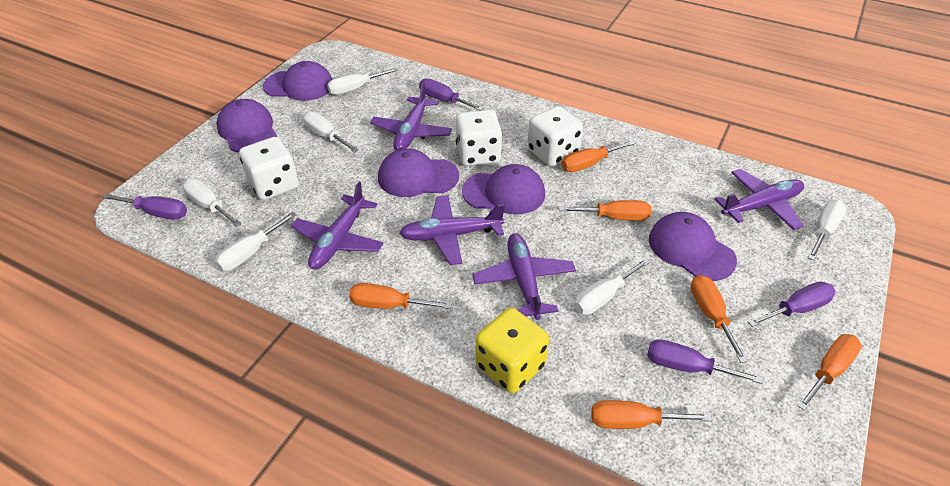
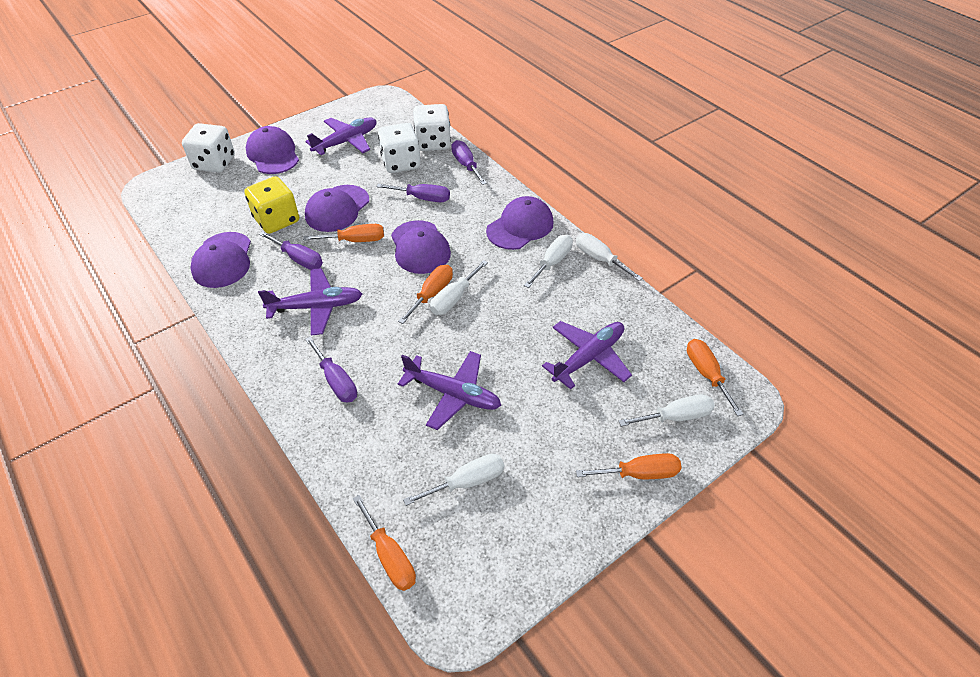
orange screwdriver: 6 -> 5
purple plane: 5 -> 4
white screwdriver: 6 -> 5

